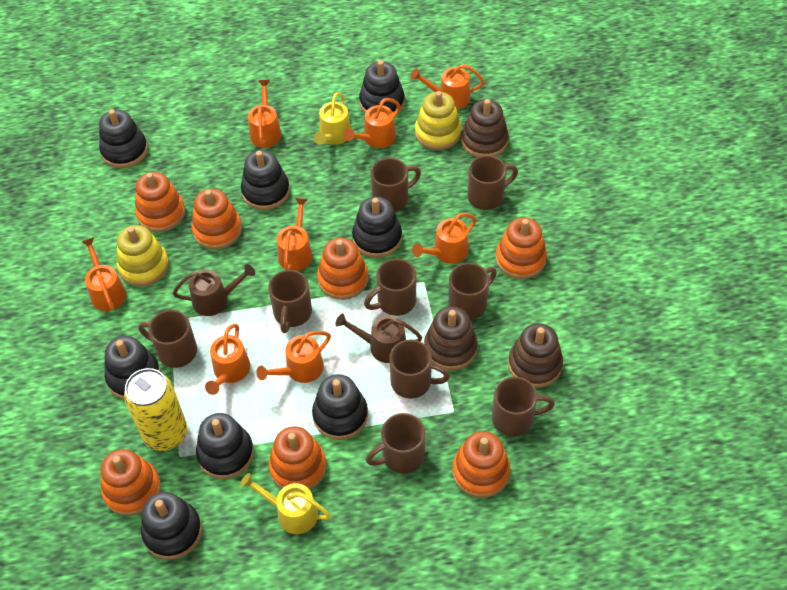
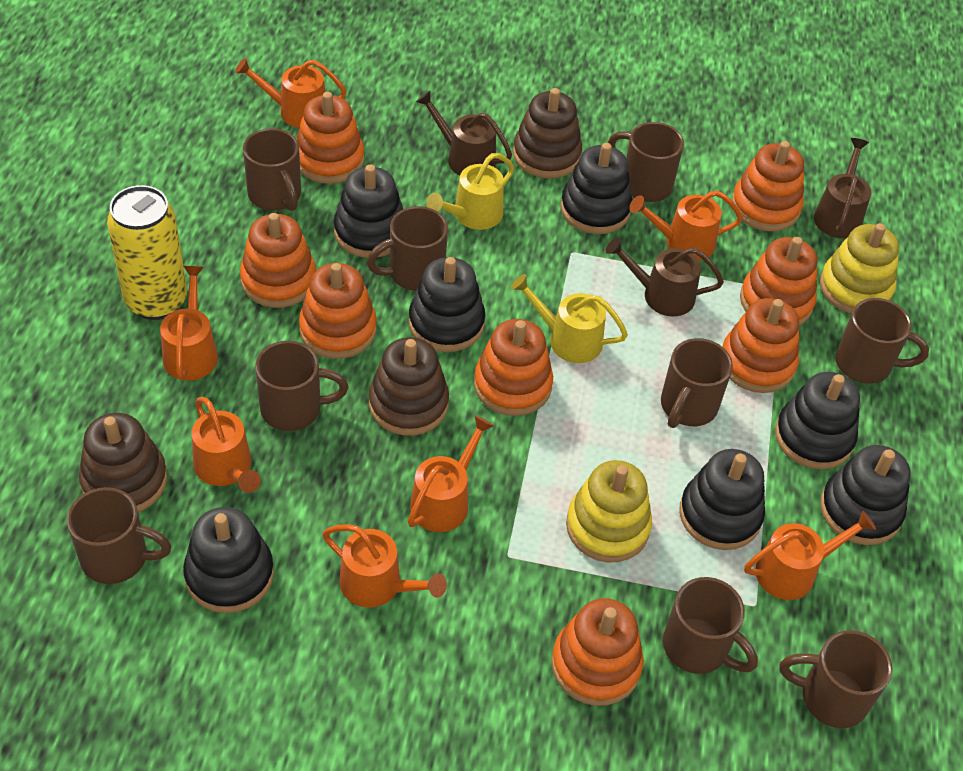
black stacking toy: 8 -> 7
brown watering can: 2 -> 3
orange stacking toy: 7 -> 8
orange watering can: 8 -> 7

